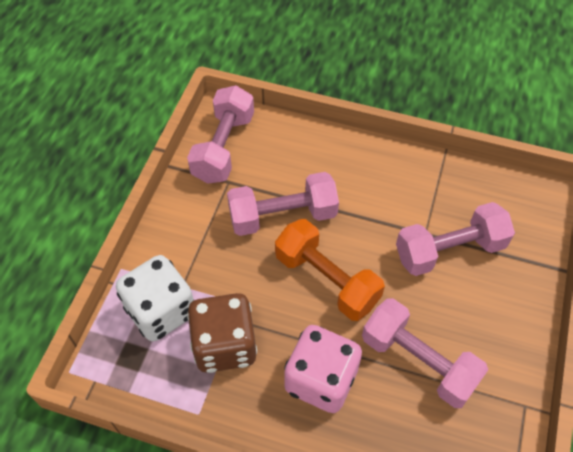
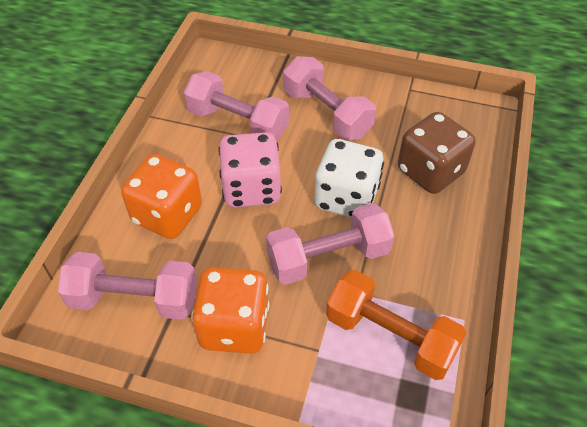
orange dice: 0 -> 2

